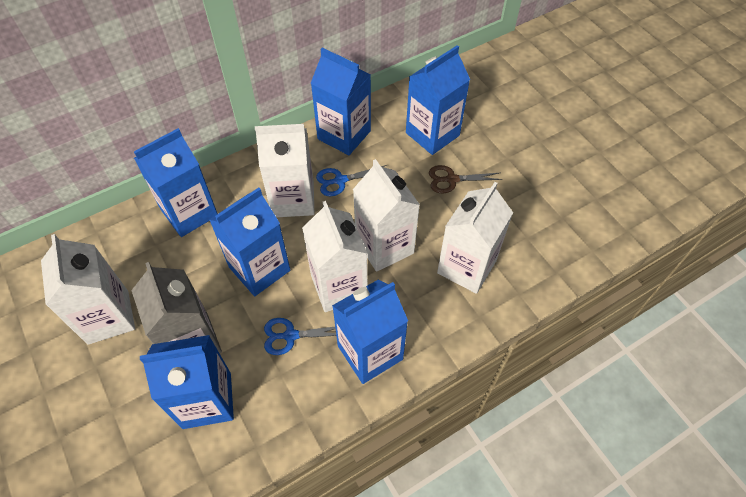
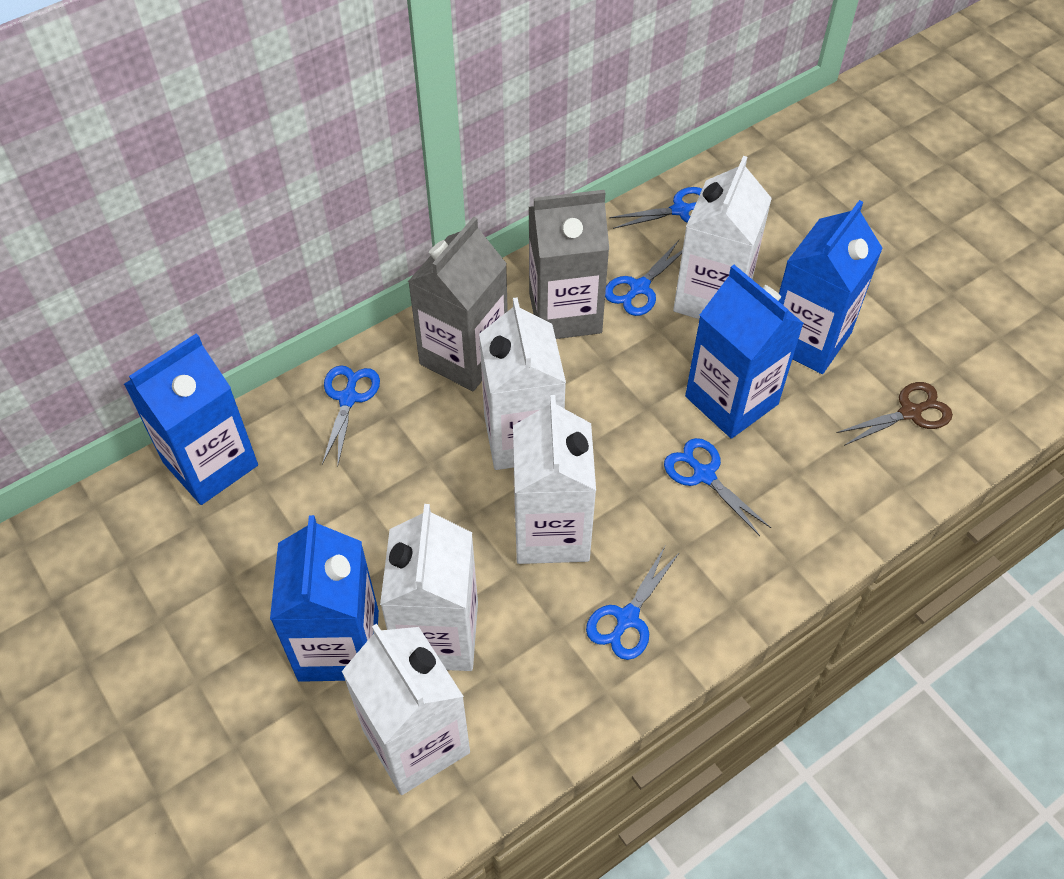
blue carton: 6 -> 4
blue scissors: 2 -> 5
grey carton: 1 -> 2

